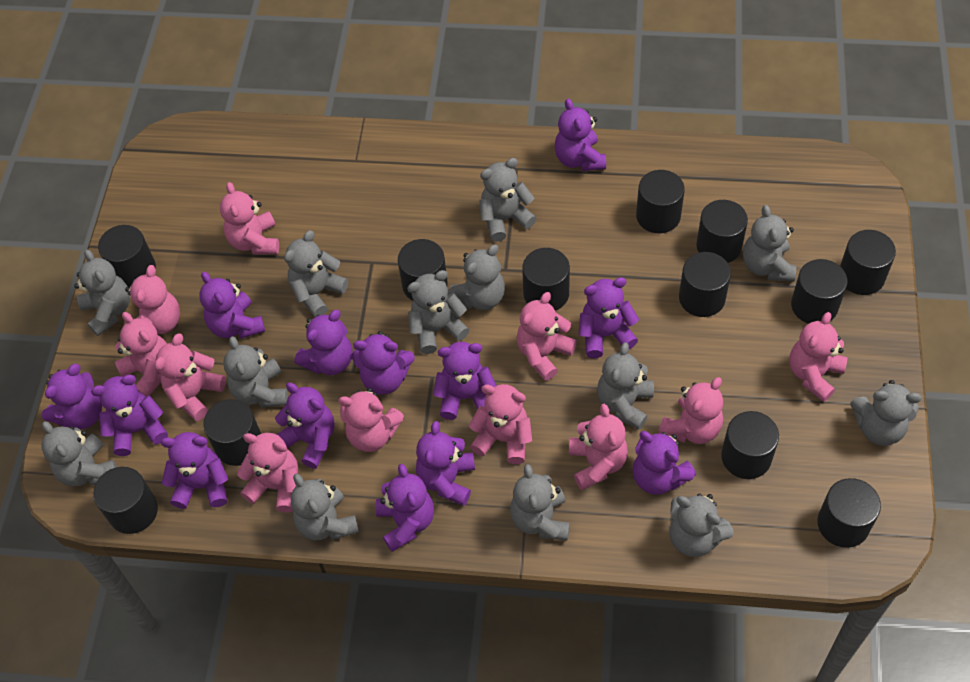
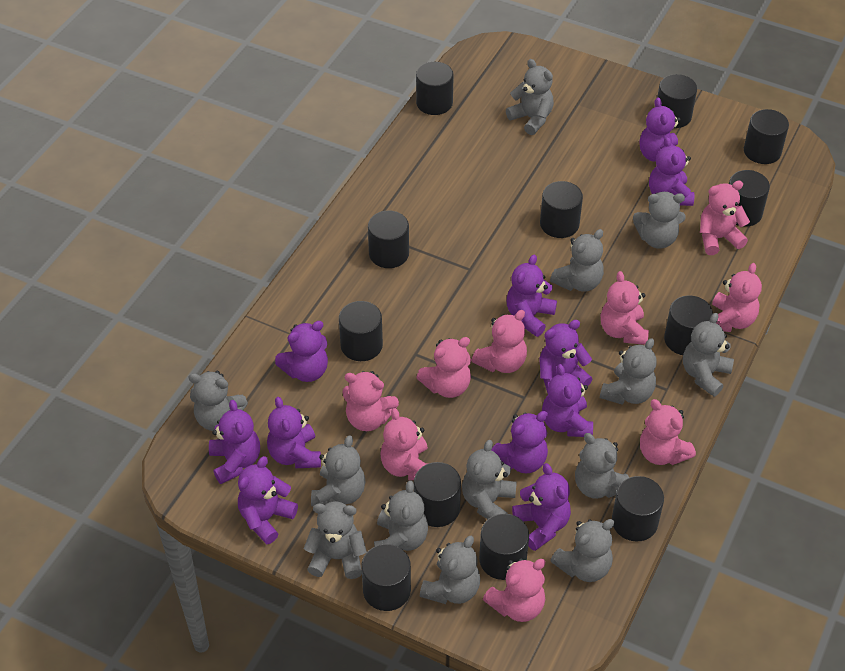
pink teddy bear: 11 -> 9
purple teddy bear: 13 -> 11

